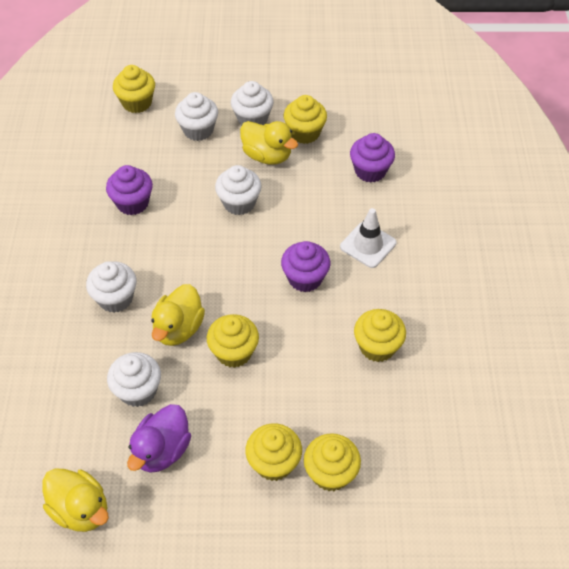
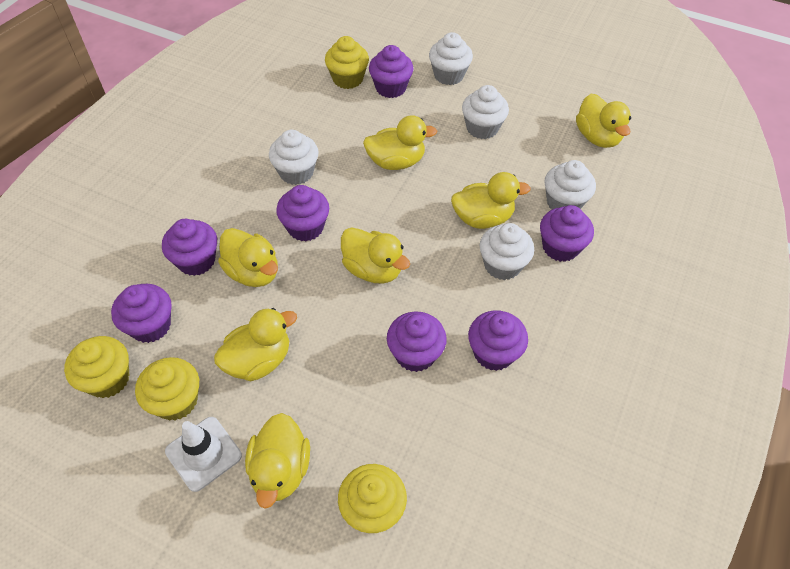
purple cupcake: 3 -> 7
purple duck: 1 -> 0
yellow cupcake: 6 -> 4
yellow duck: 3 -> 7

